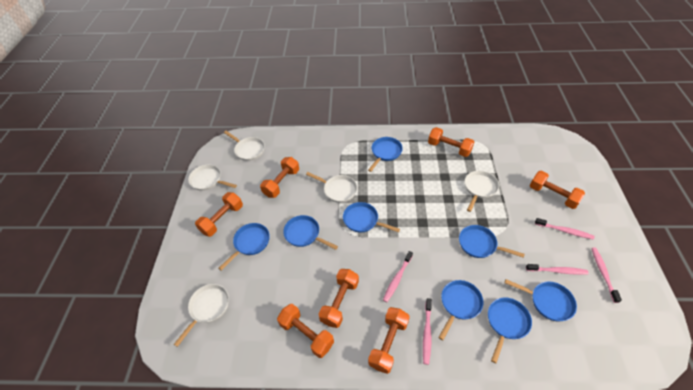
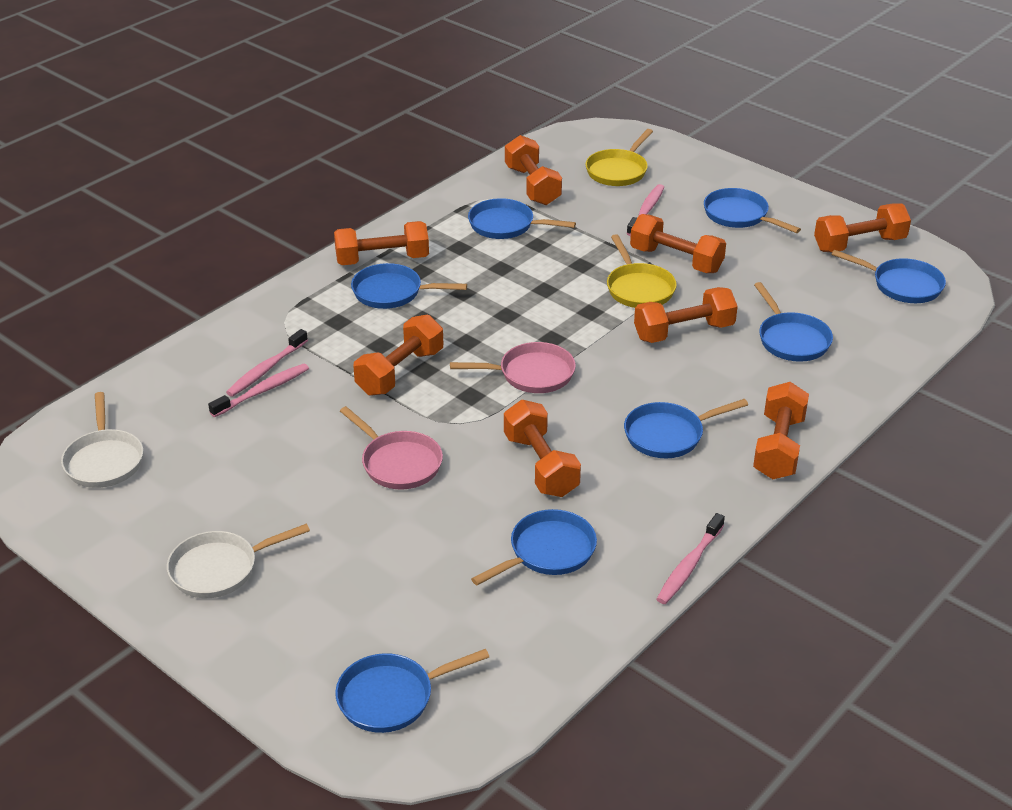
orange dumbbell: 7 -> 8
pink pan: 0 -> 2
pink toothbrush: 5 -> 4
white pan: 5 -> 2
yellow pan: 0 -> 2

